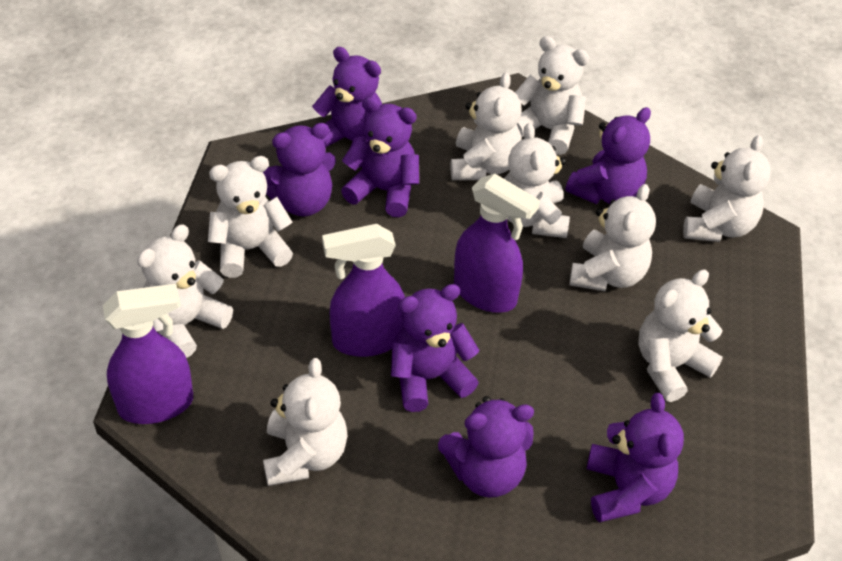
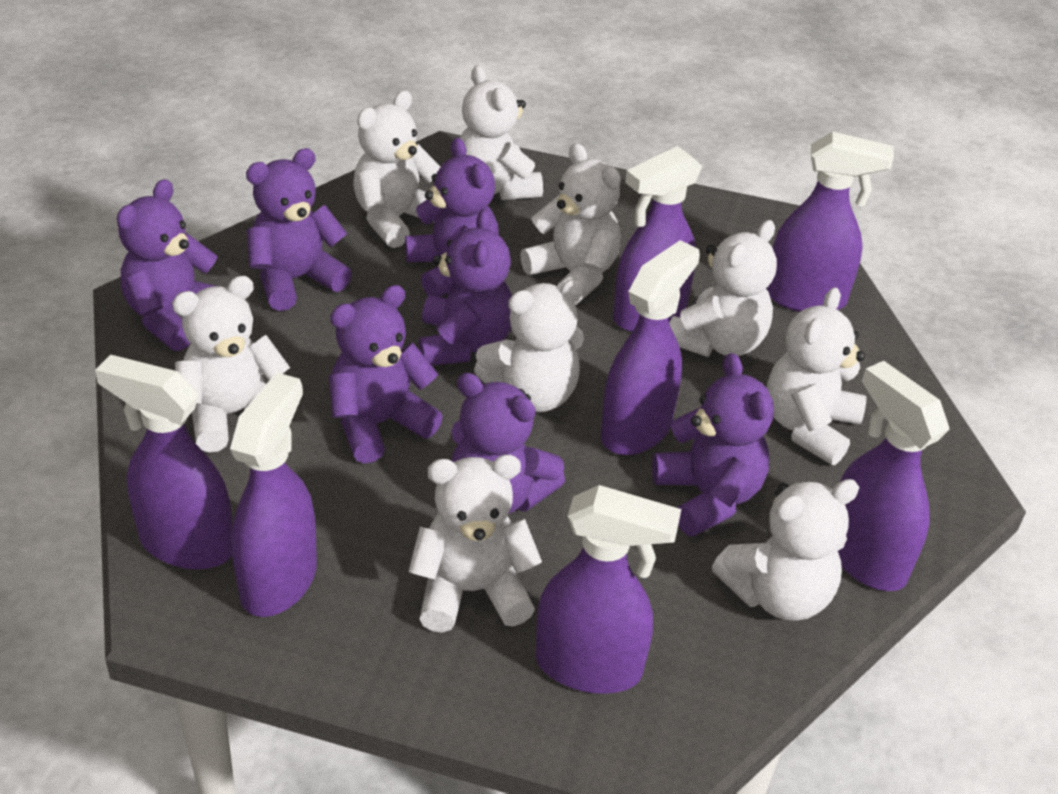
purple spray bottle: 3 -> 7

